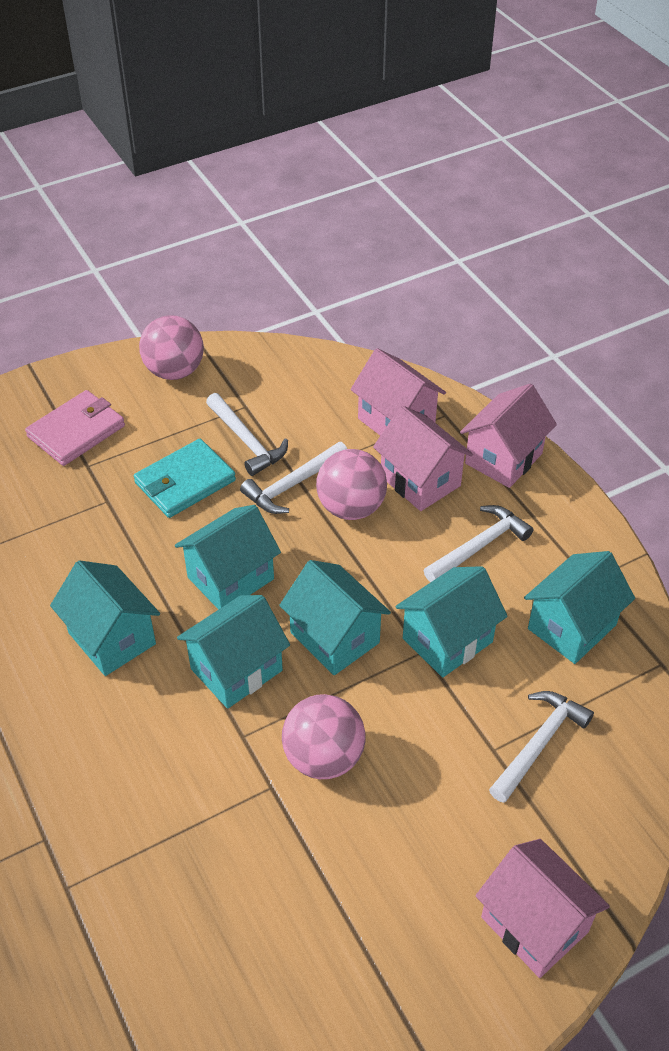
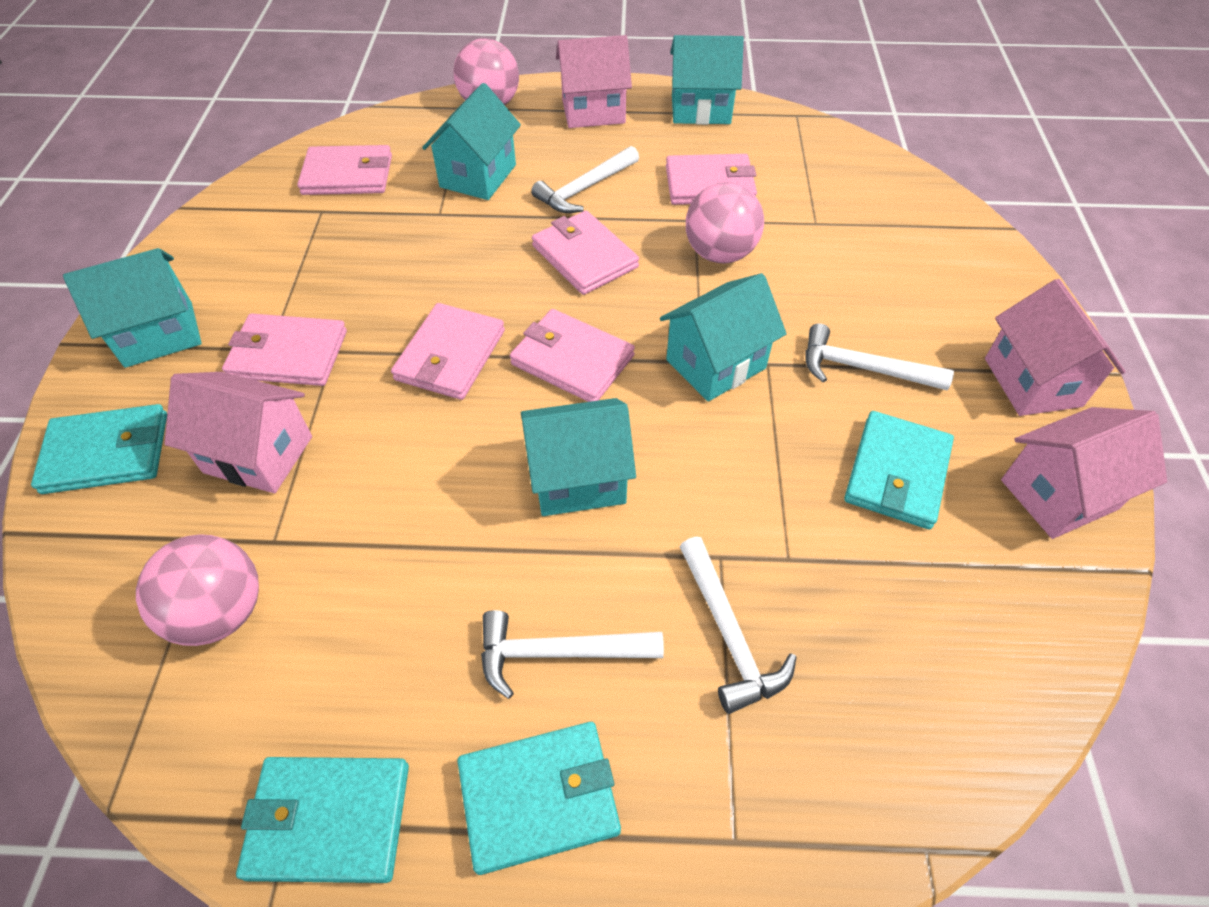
pink wallet: 1 -> 6
turquoise house: 6 -> 5
turquoise wallet: 1 -> 4

